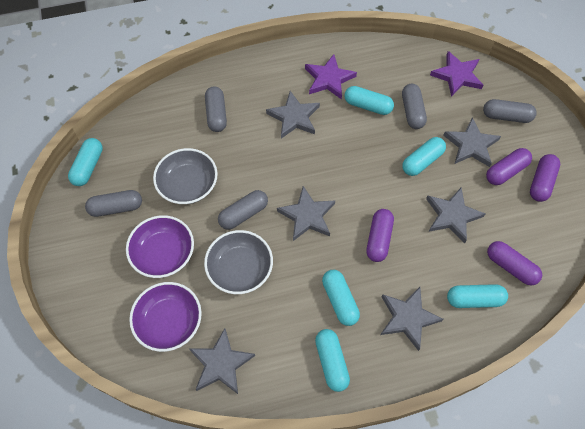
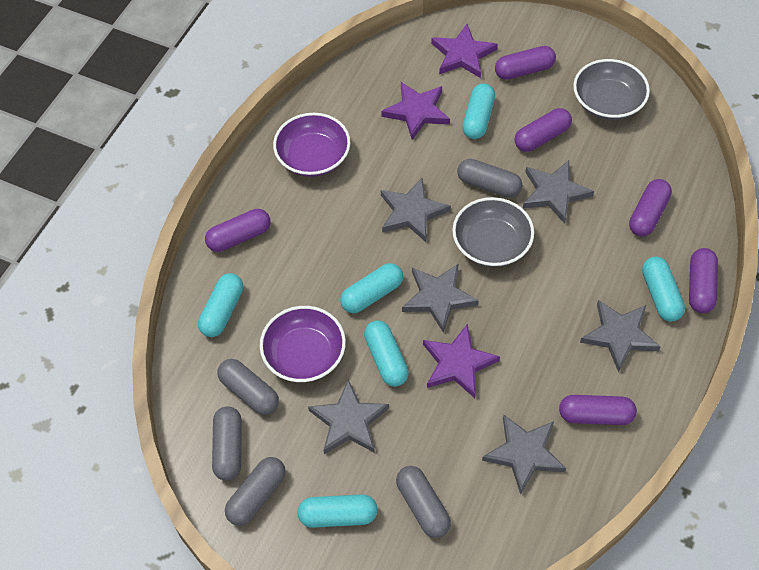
purple capsule: 4 -> 6
purple star: 2 -> 3

